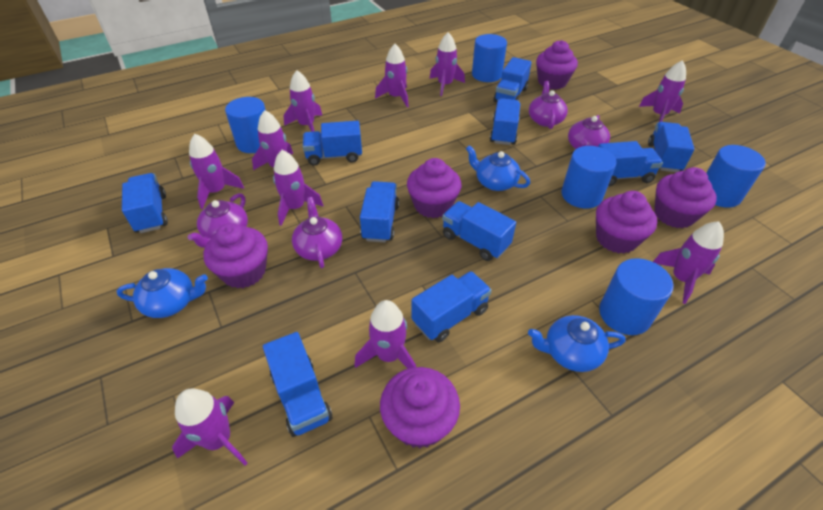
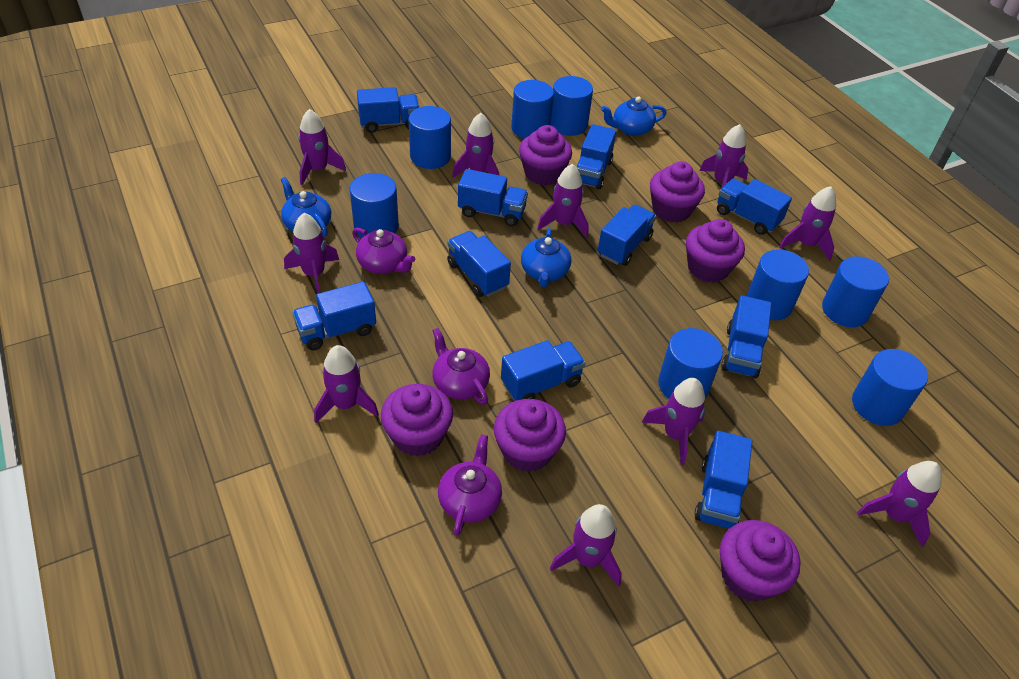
blue cylinder: 5 -> 8
purple teapot: 4 -> 3

